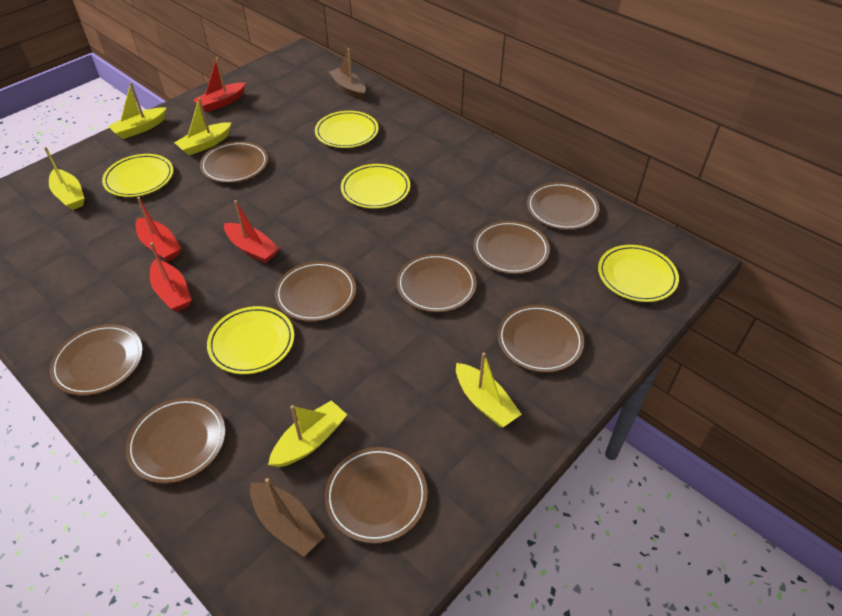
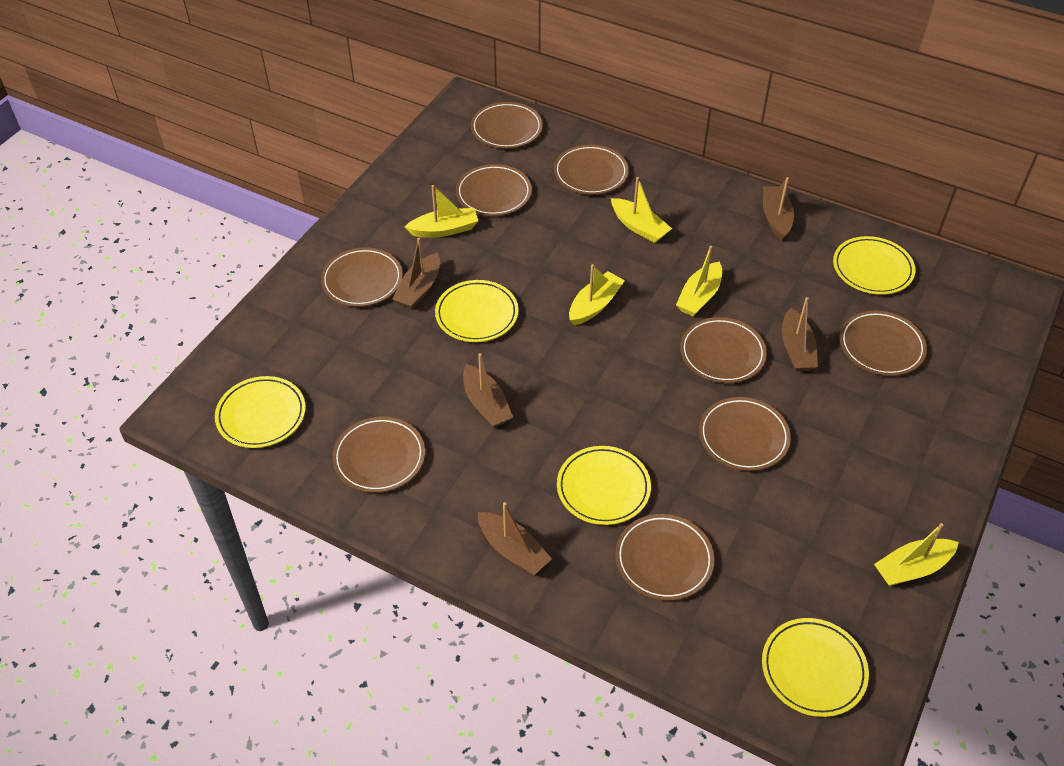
brown boat: 2 -> 5
red boat: 4 -> 0

